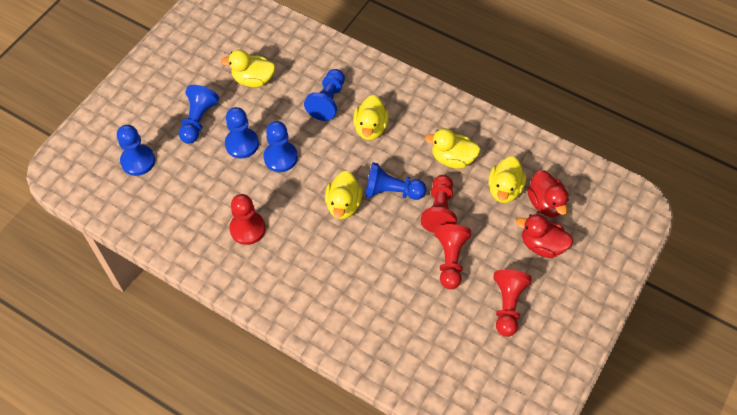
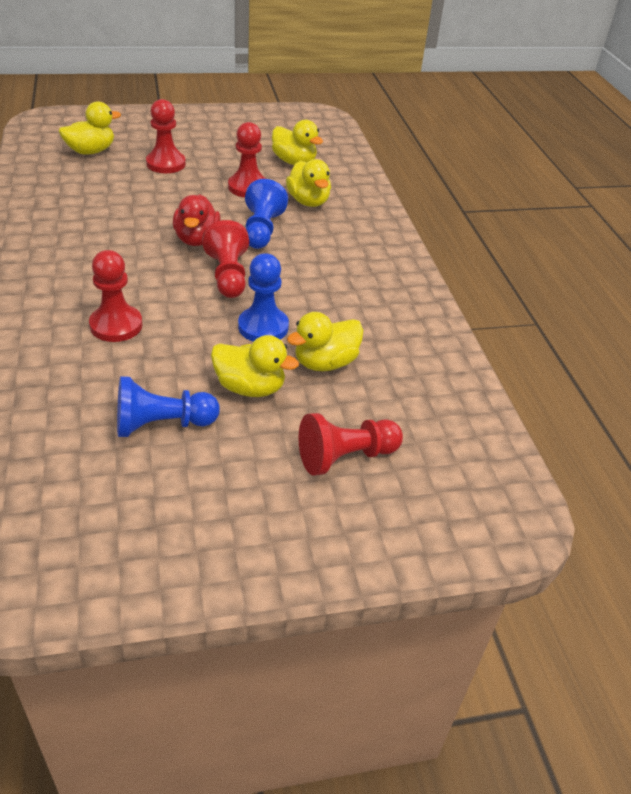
blue pawn: 6 -> 3
red duck: 2 -> 1
red pawn: 4 -> 5

